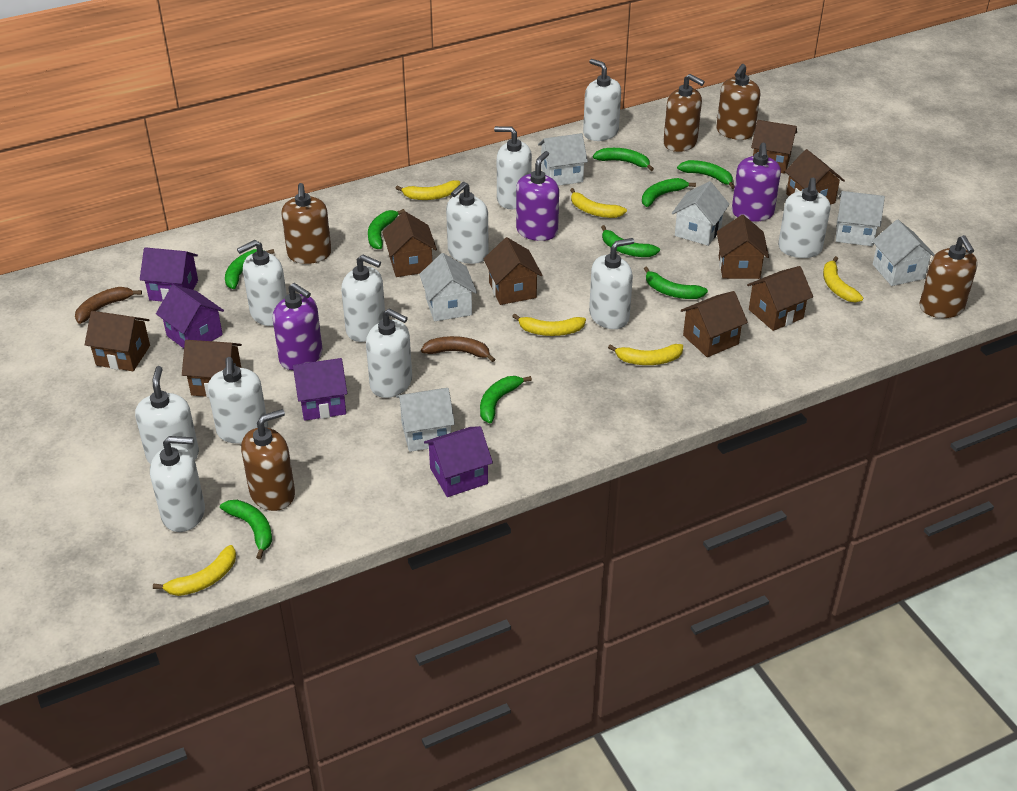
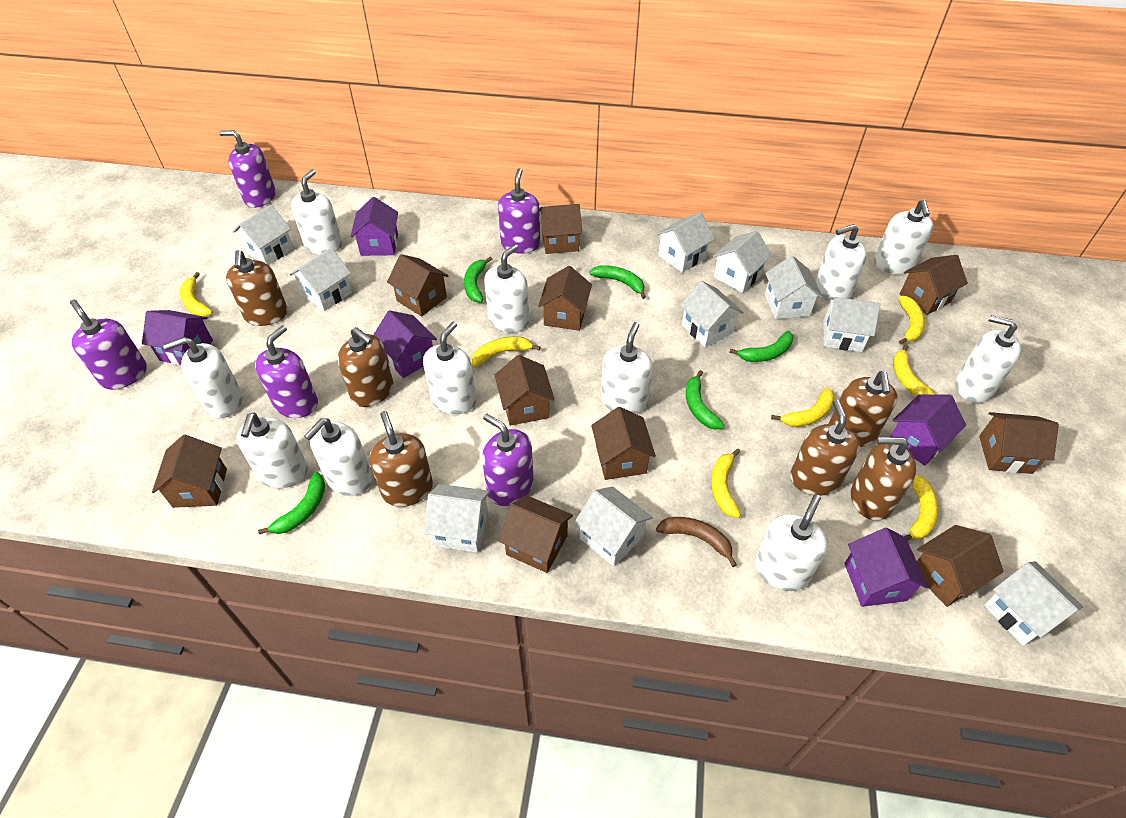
brown banana: 2 -> 1
brown house: 9 -> 10
brown soap dispenser: 5 -> 6
green banana: 9 -> 5
purple house: 4 -> 5
purple soap dispenser: 3 -> 5
white house: 6 -> 10
yellow banana: 6 -> 7

